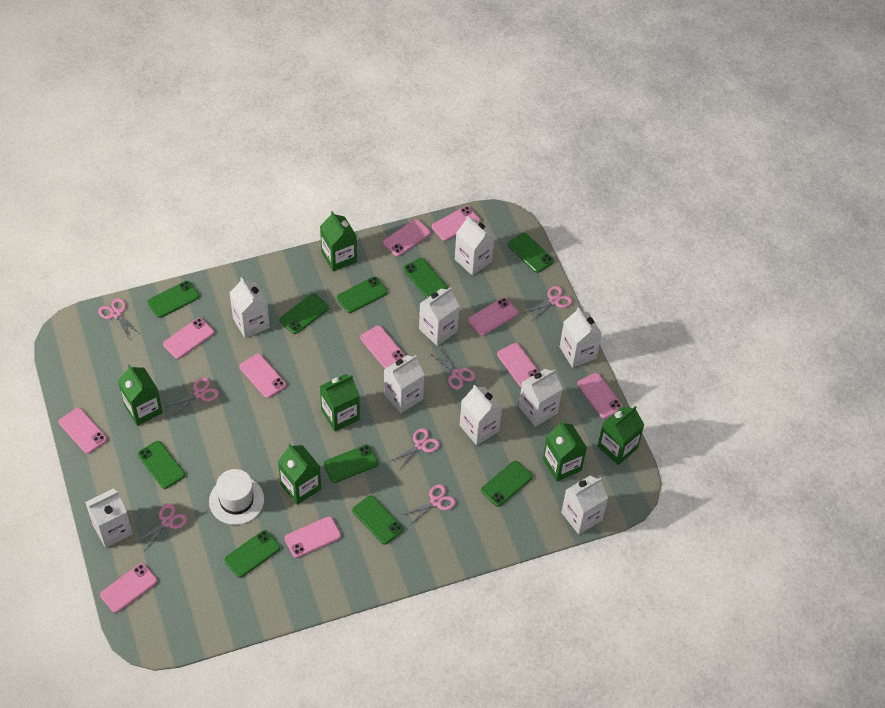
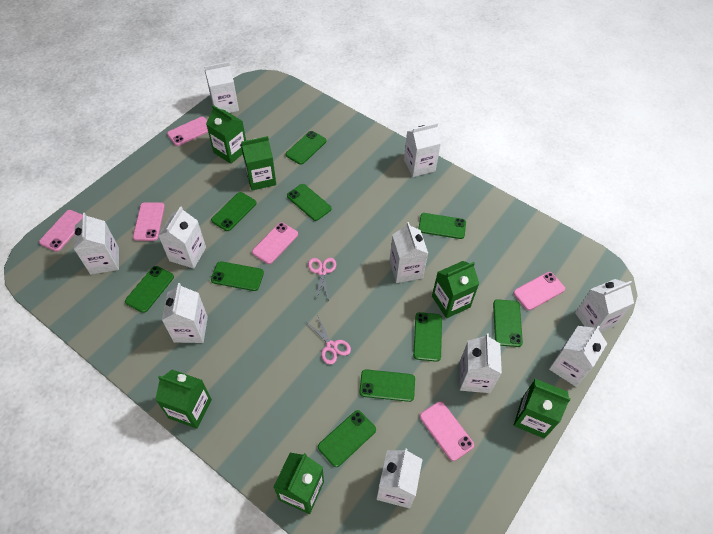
pink phone: 11 -> 6
pink scissors: 7 -> 2
white carton: 9 -> 10
white hat: 1 -> 0

